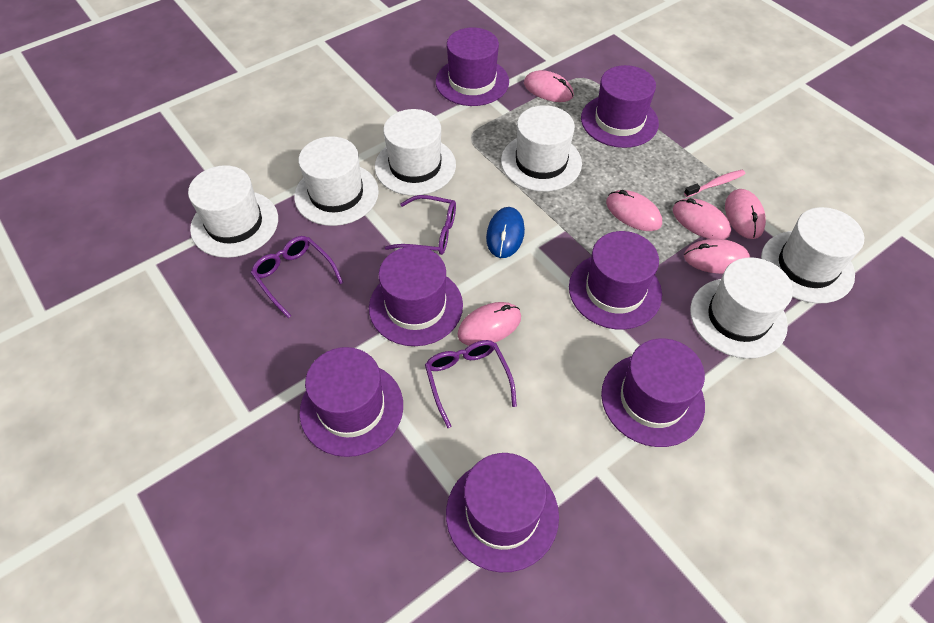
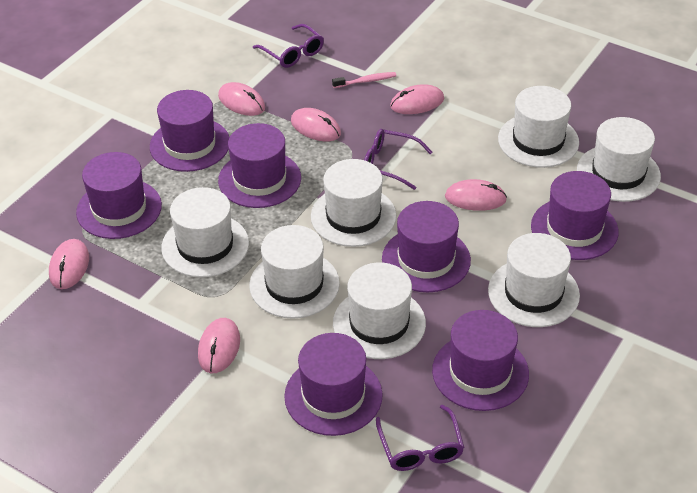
blue mouse: 1 -> 0
white hat: 6 -> 7

